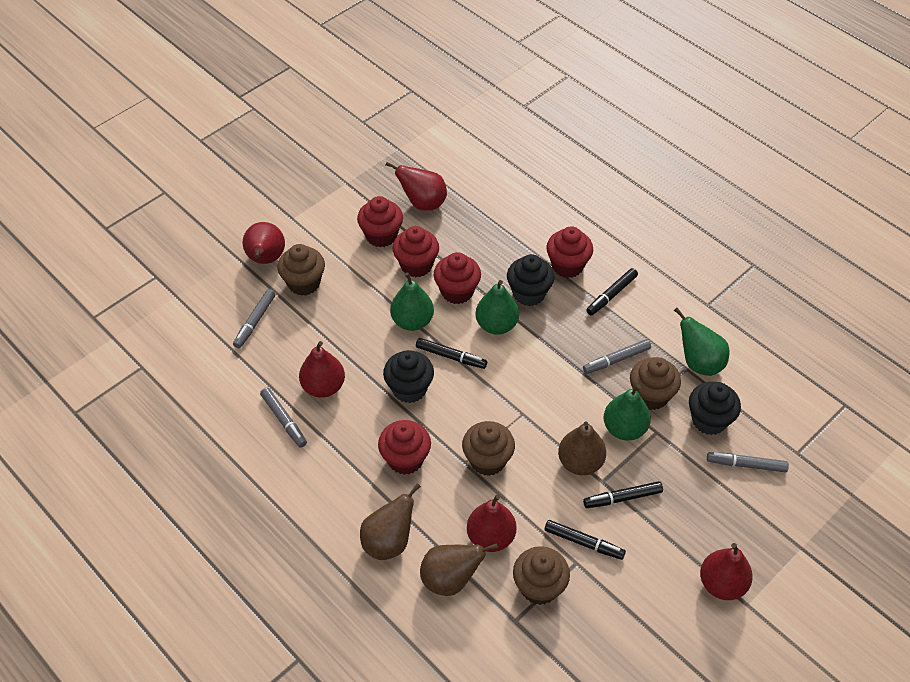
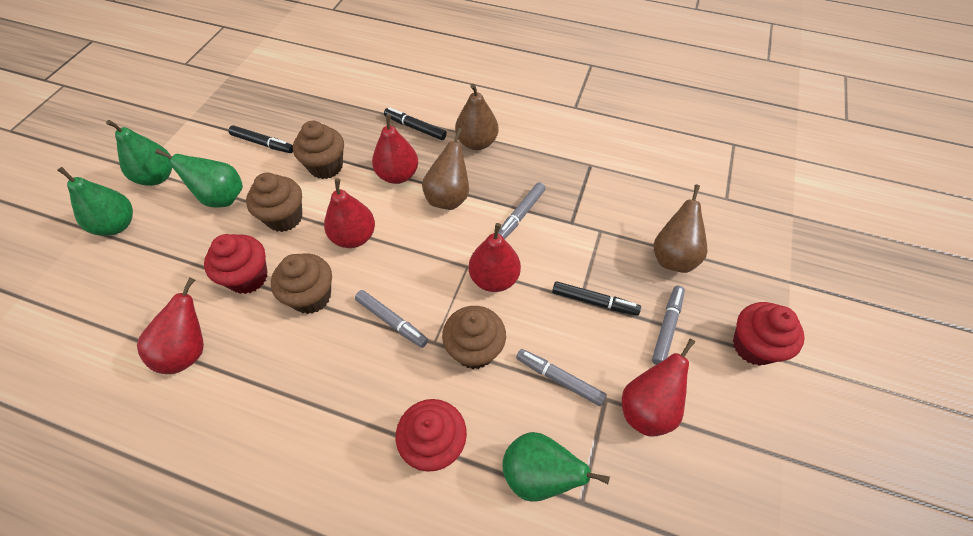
black cupcake: 3 -> 0
black marker: 4 -> 3
red cupcake: 5 -> 3

